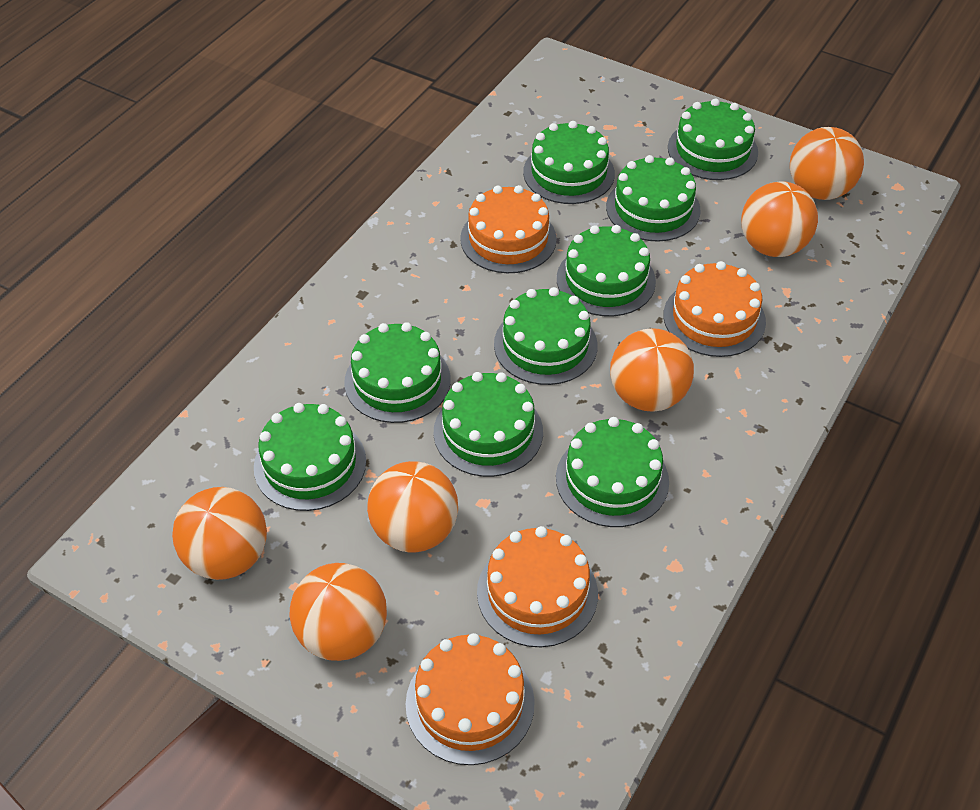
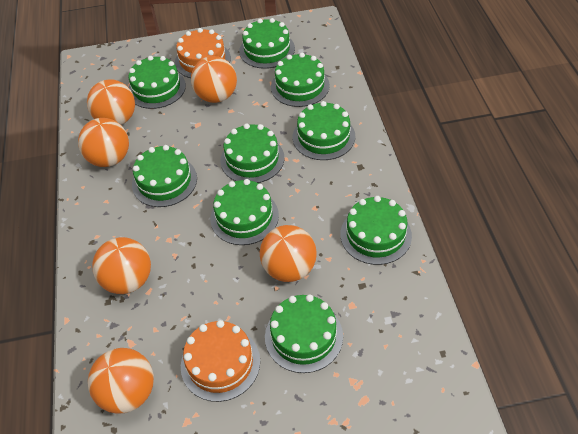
orange cake: 4 -> 2

